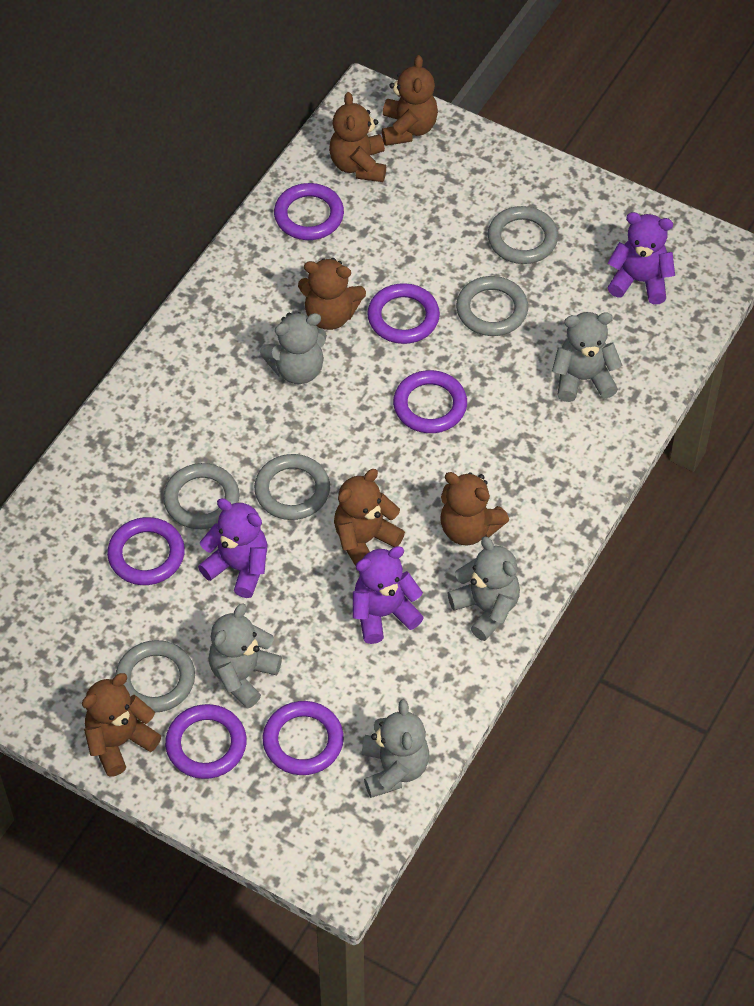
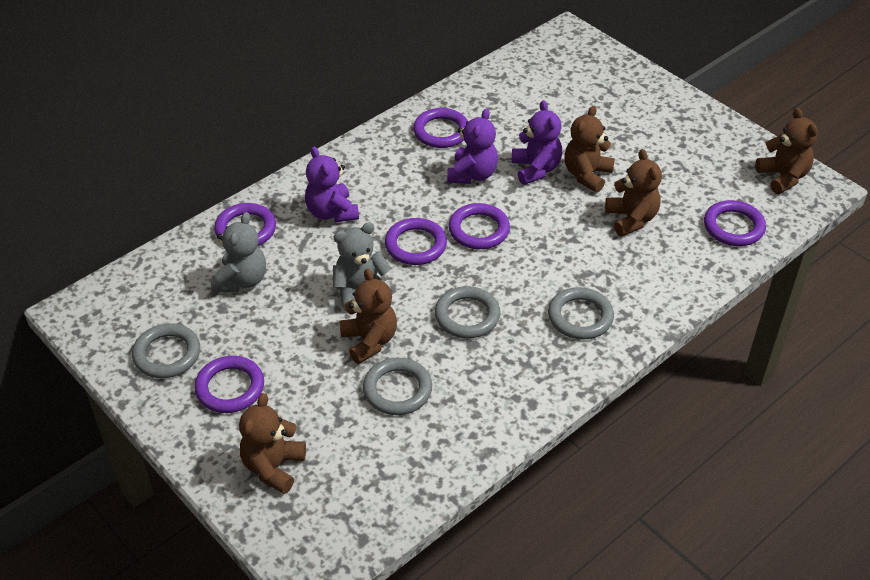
brown teddy bear: 6 -> 5
grey ring: 5 -> 4
grey teddy bear: 5 -> 2

